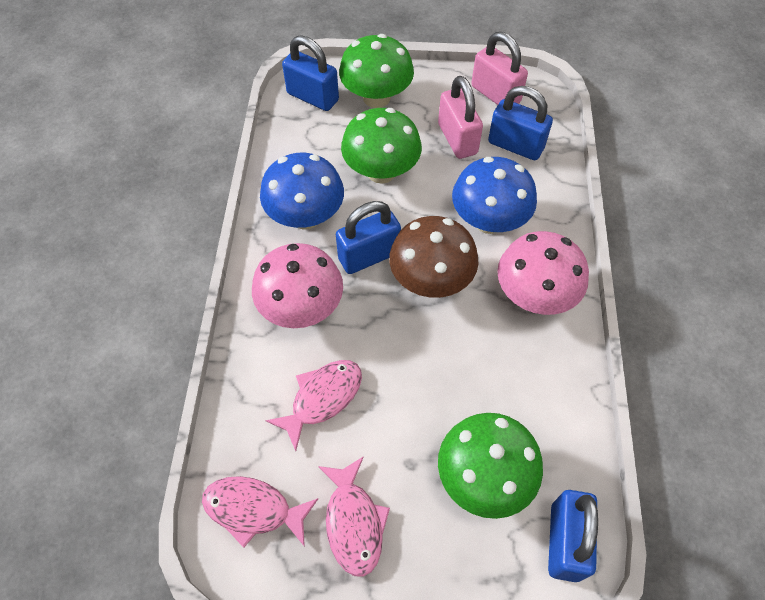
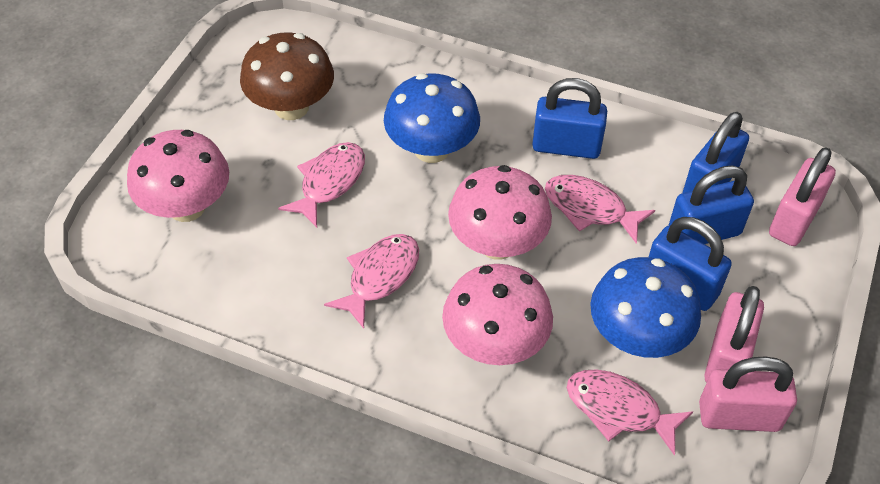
green mushroom: 3 -> 0
pink fish: 3 -> 4
pink mushroom: 2 -> 3
pink padlock: 2 -> 3

